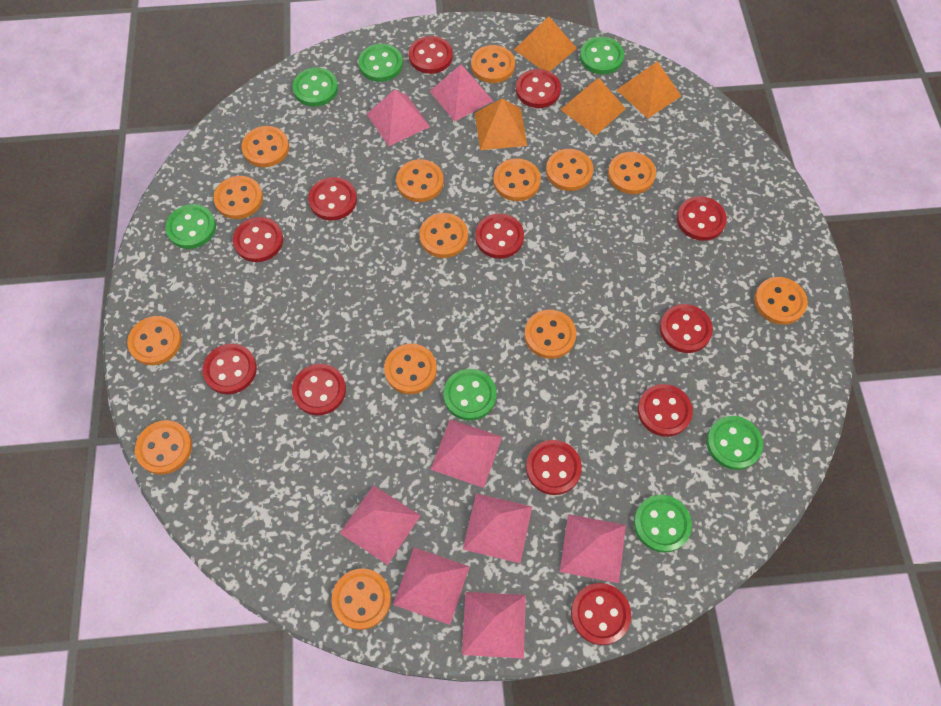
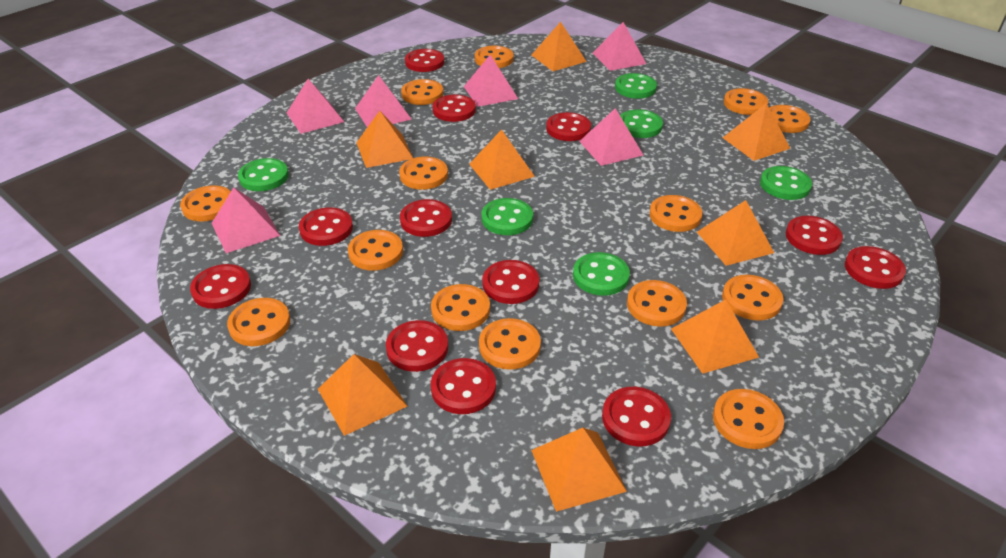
green button: 7 -> 6
orange pyramid: 4 -> 8
pink pyramid: 8 -> 6

